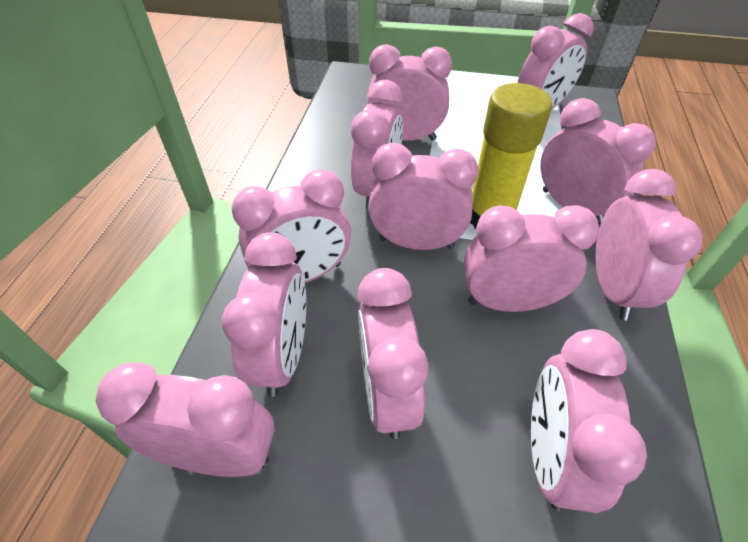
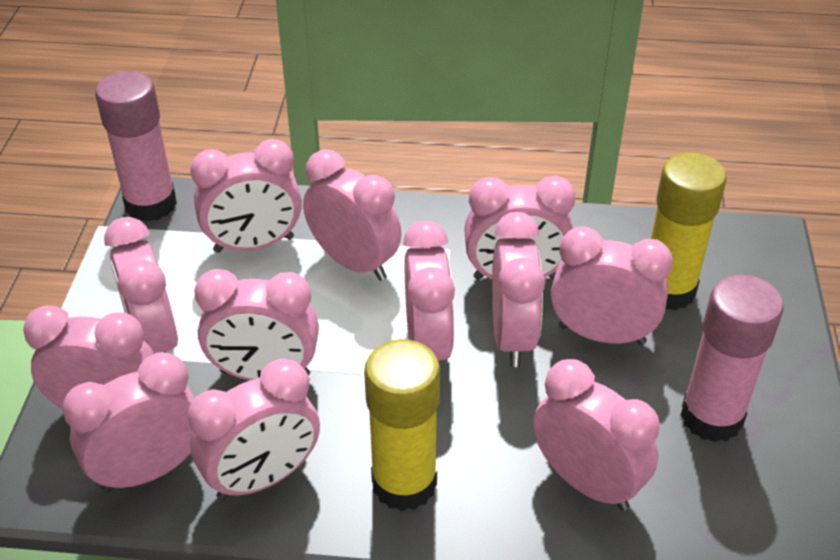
pink glue stick: 0 -> 2
yellow glue stick: 1 -> 2

